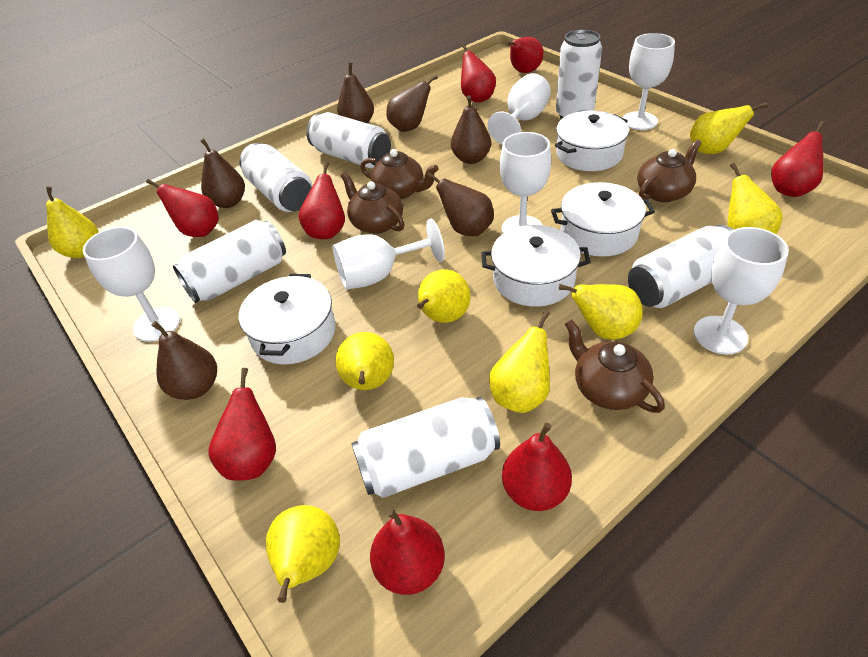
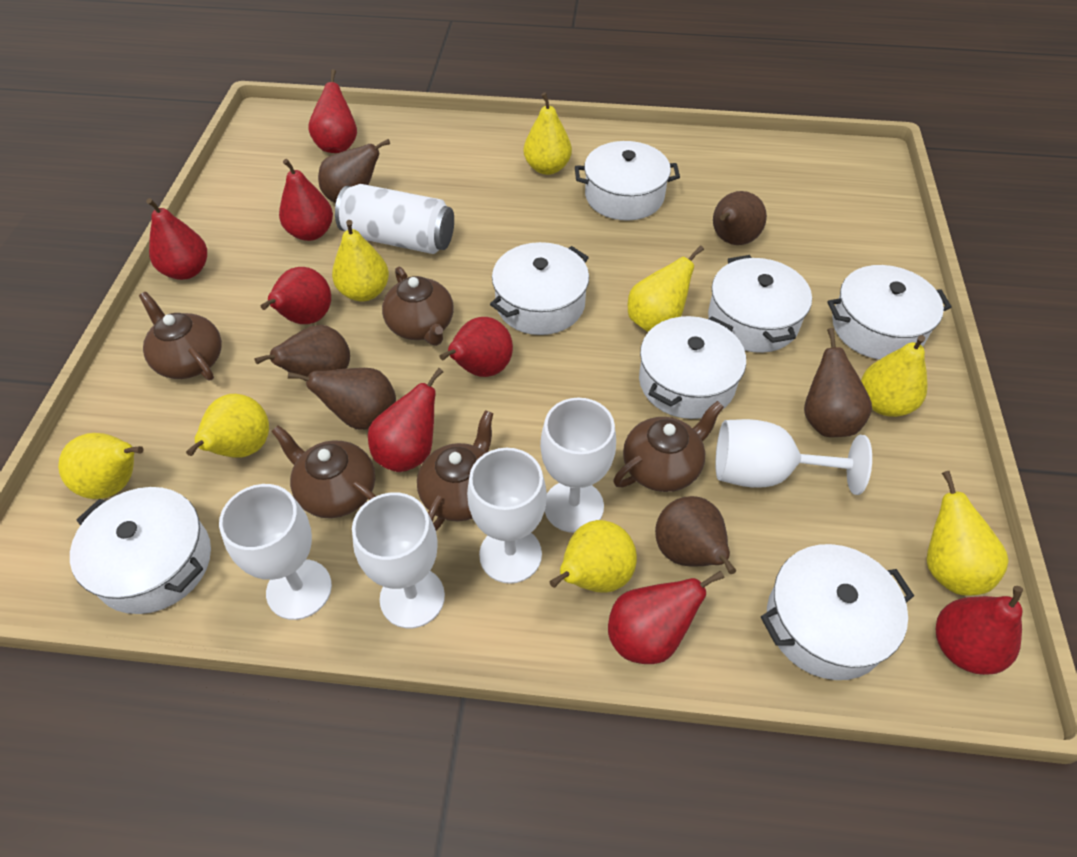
brown teapot: 4 -> 5
white can: 6 -> 1
white goblet: 6 -> 5
white pot: 4 -> 7

